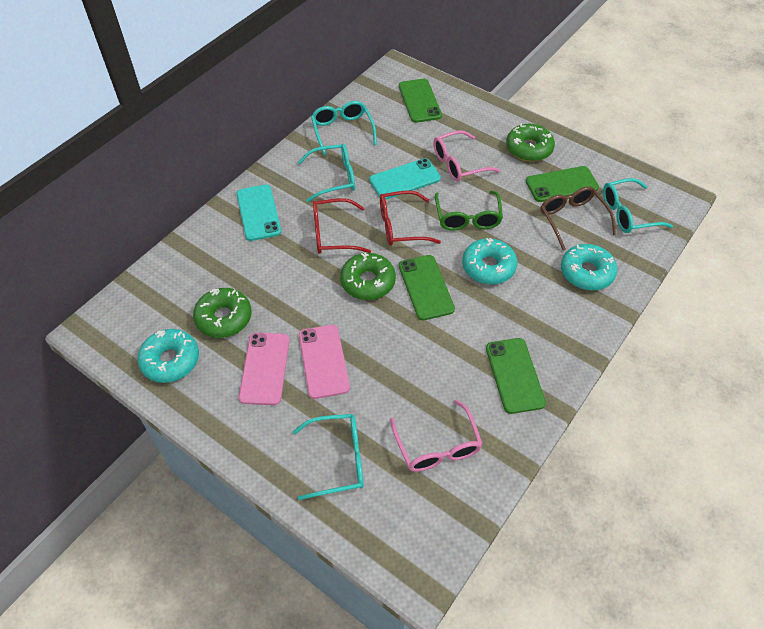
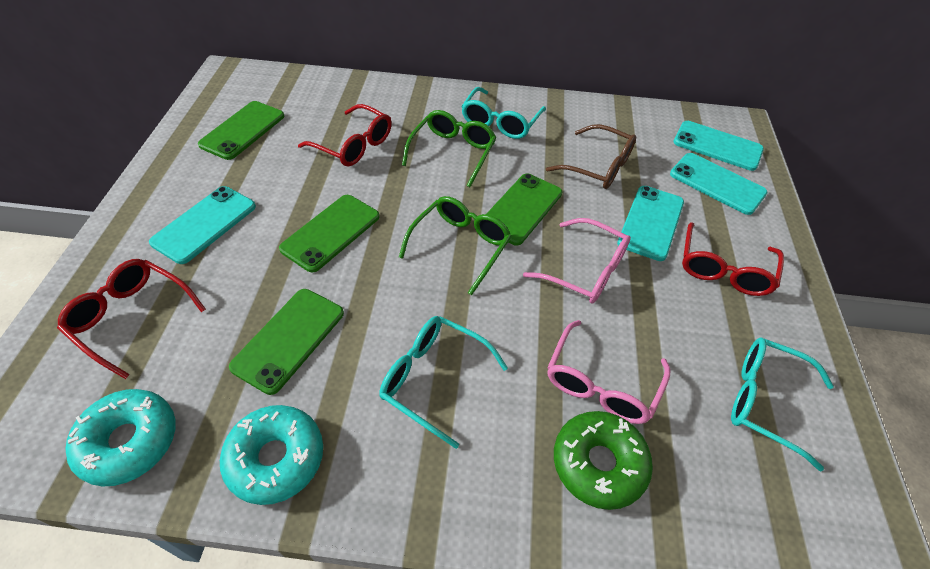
green donut: 3 -> 1
green glasses: 1 -> 2
pink phone: 2 -> 0
red glasses: 2 -> 3
turquoise donut: 3 -> 2
turquoise glasses: 4 -> 3
turquoise phone: 2 -> 4

